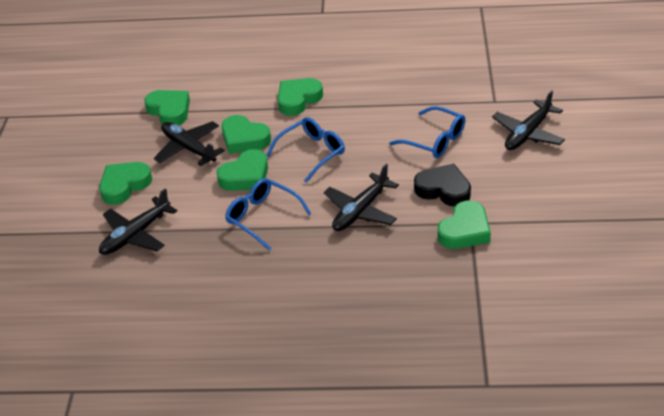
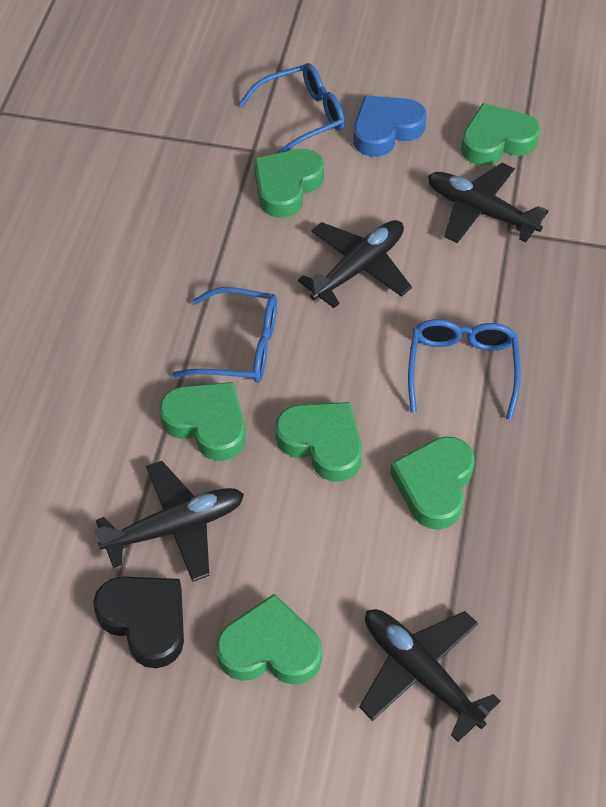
blue heart: 0 -> 1

